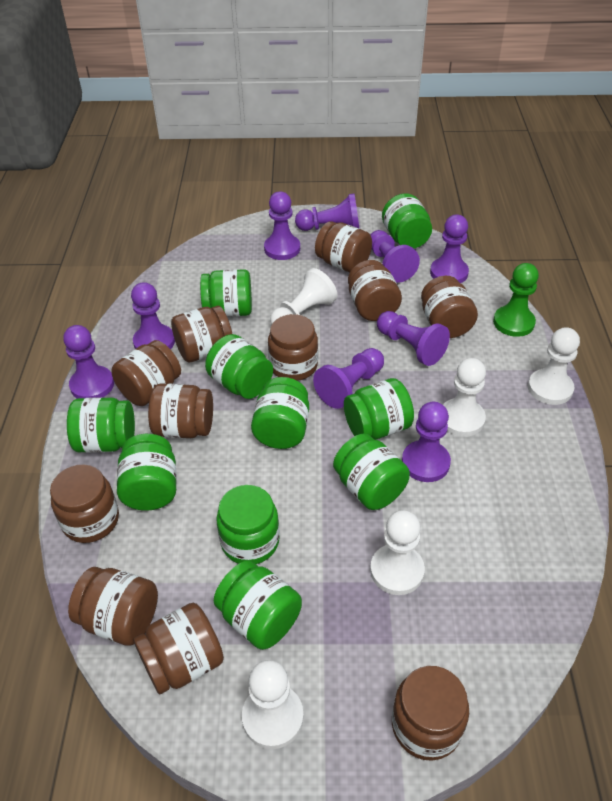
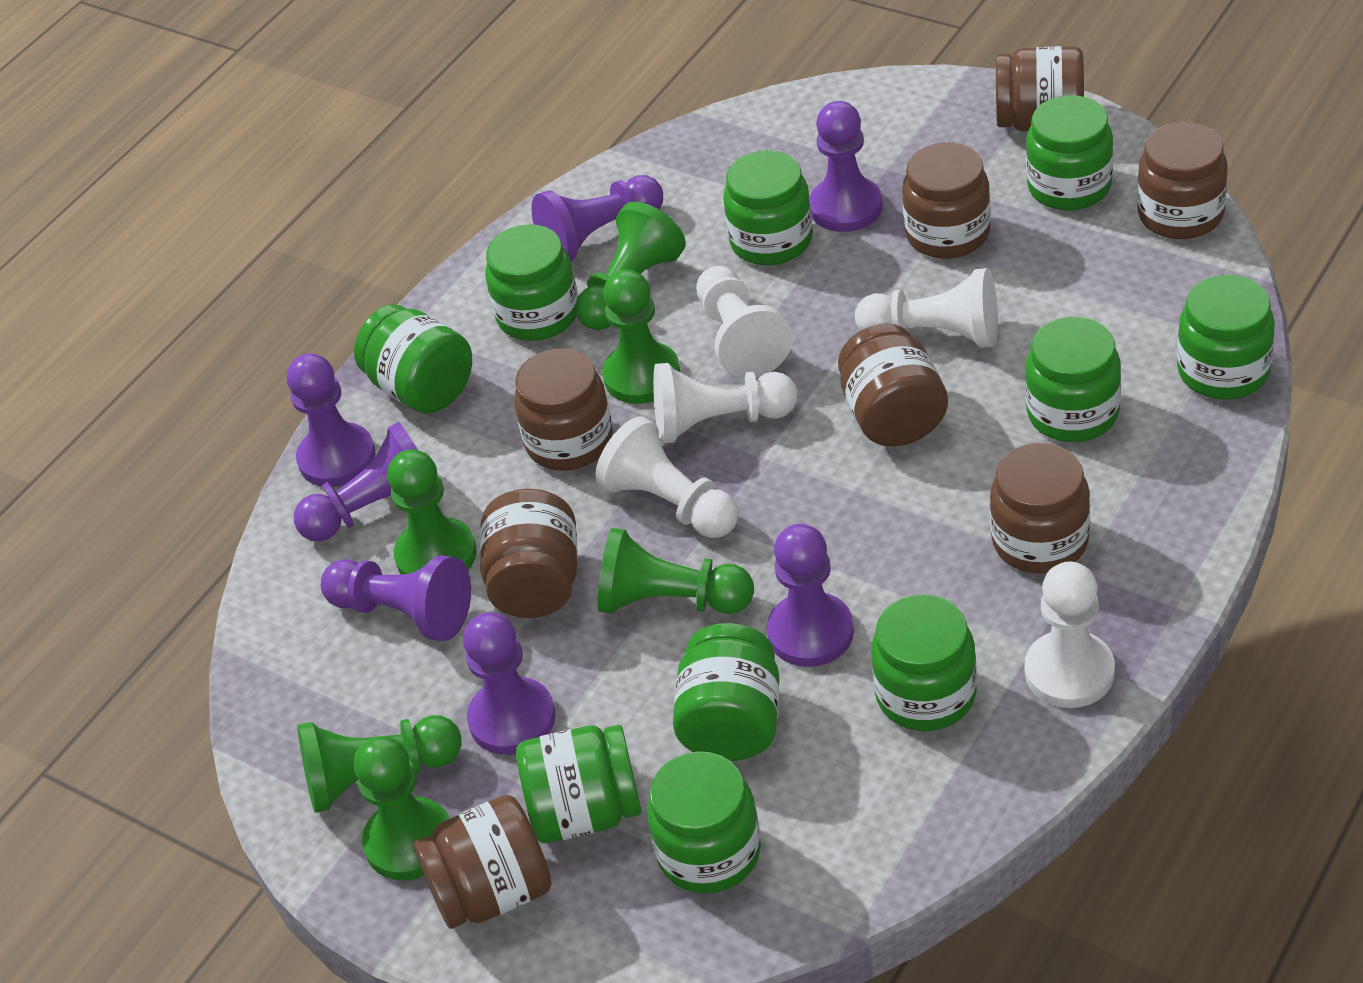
brown jar: 11 -> 8
green pawn: 1 -> 6
purple pawn: 9 -> 7

